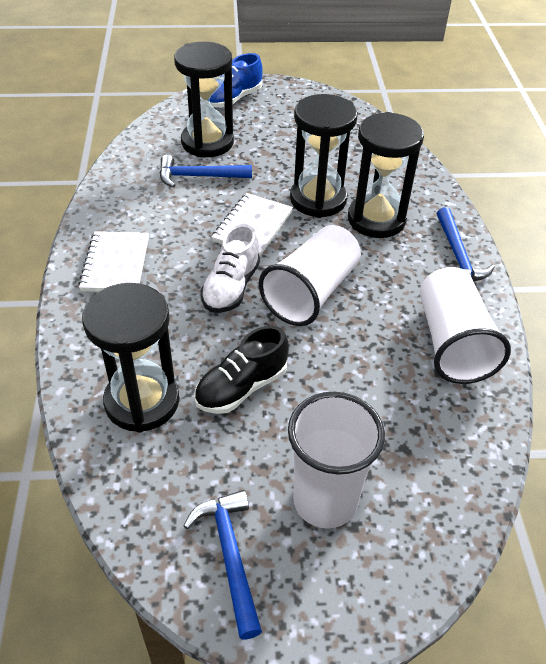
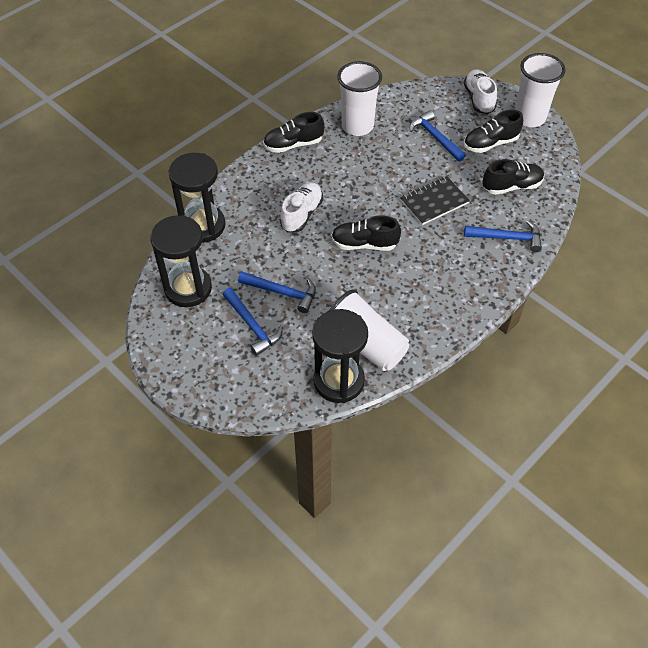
black hourglass: 4 -> 3
black notebook: 0 -> 1
black shoe: 1 -> 4
blue hammer: 3 -> 4
blue shoe: 1 -> 0
white notebook: 2 -> 0
white shoe: 1 -> 2

